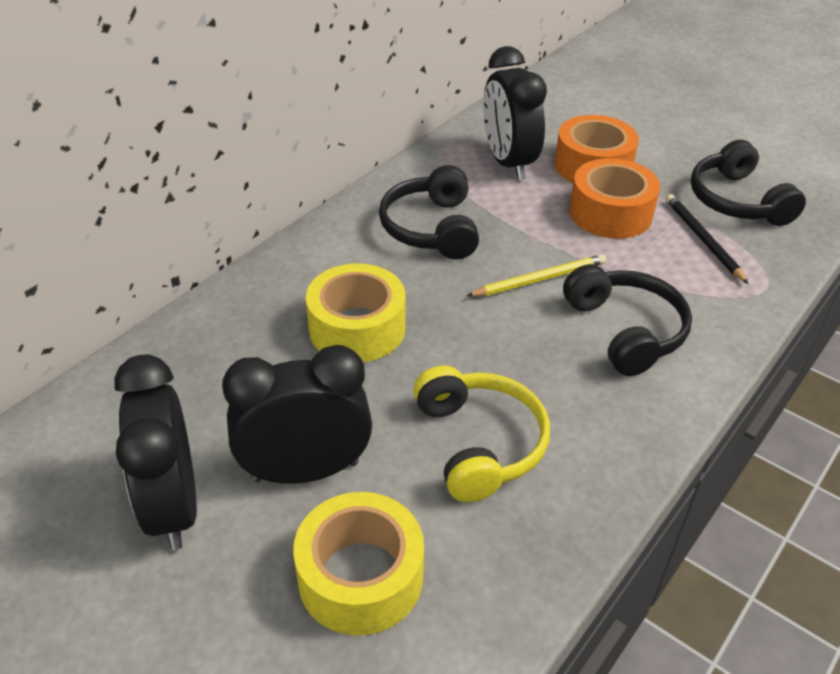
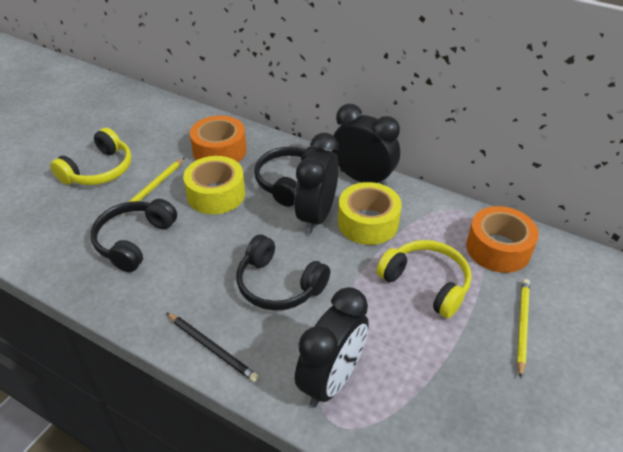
yellow headphones: 1 -> 2
yellow pencil: 1 -> 2

